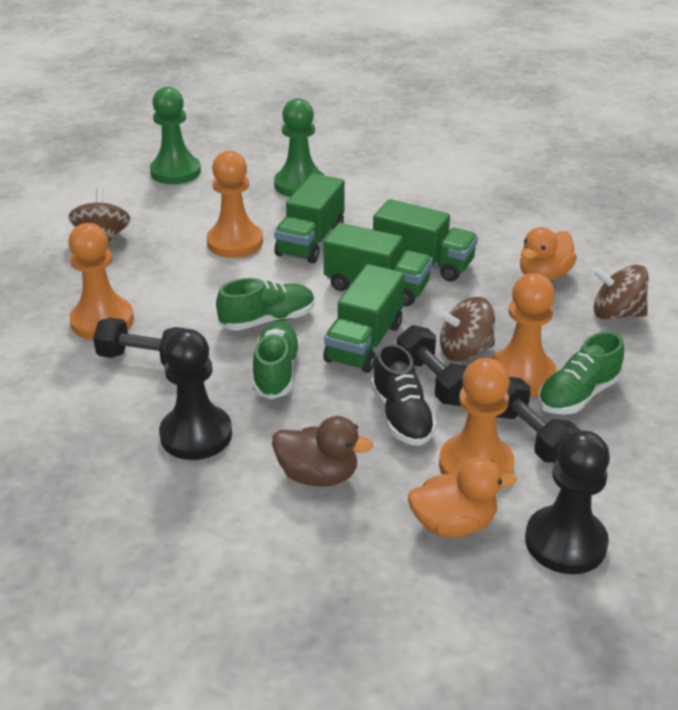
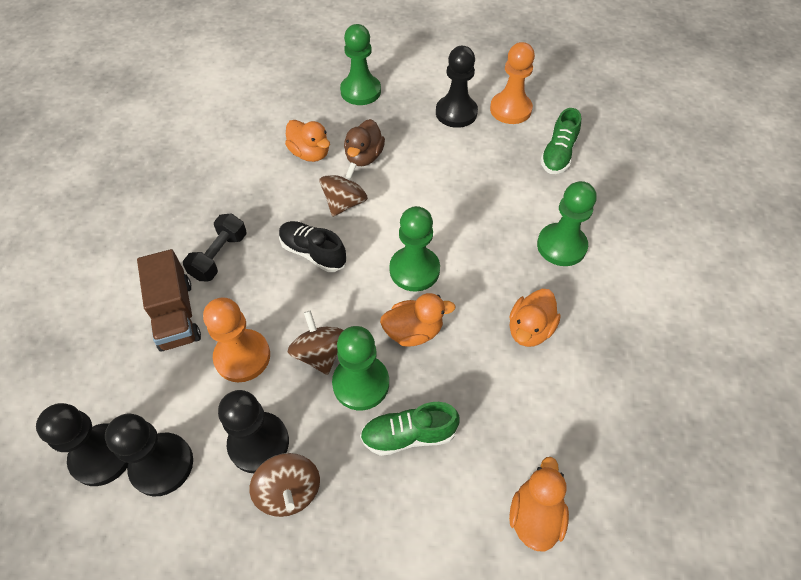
black dumbbell: 3 -> 1
black pawn: 2 -> 4
brown truck: 0 -> 1
green pawn: 2 -> 4
green shoe: 3 -> 2
green truck: 4 -> 0
orange duck: 2 -> 4
orange pawn: 4 -> 2

